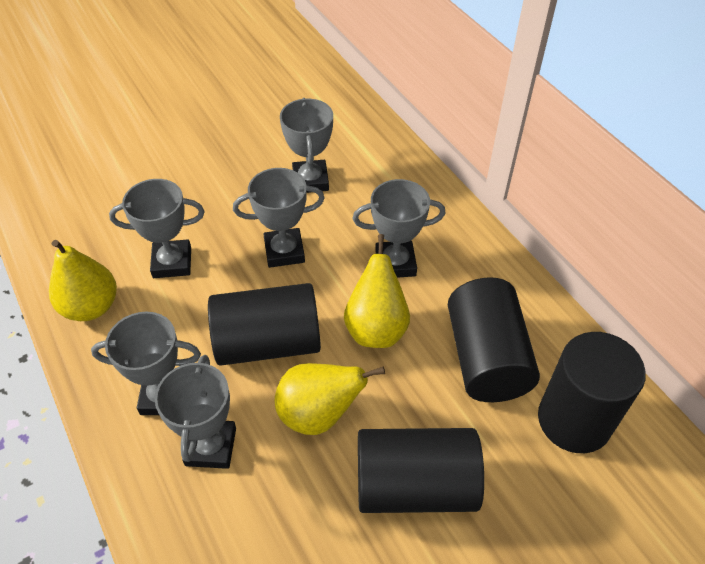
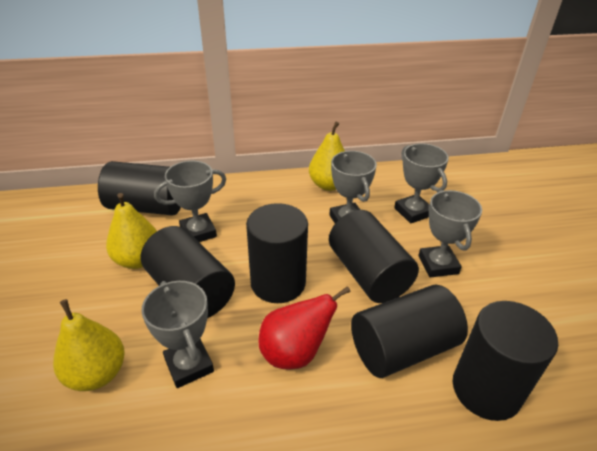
black cylinder: 4 -> 6
grey trophy: 6 -> 5
red pear: 0 -> 1

